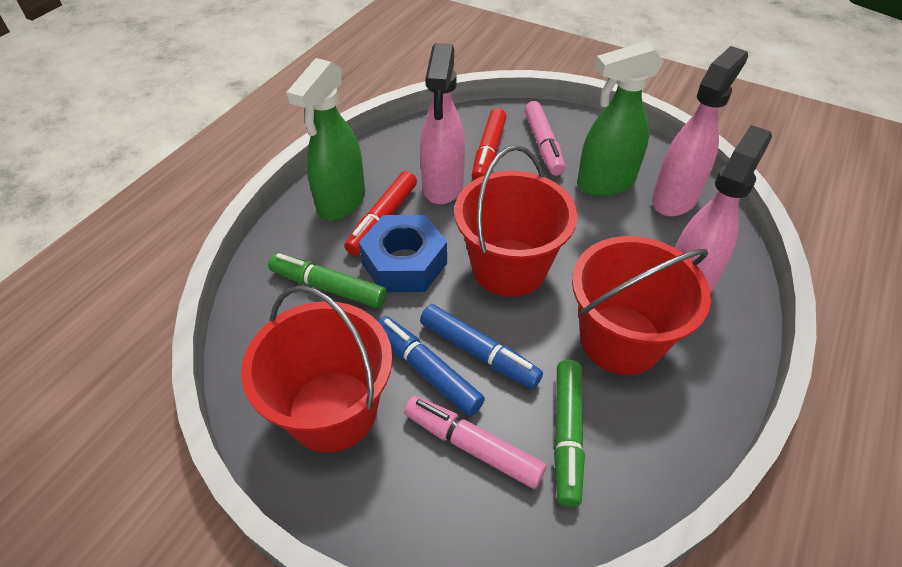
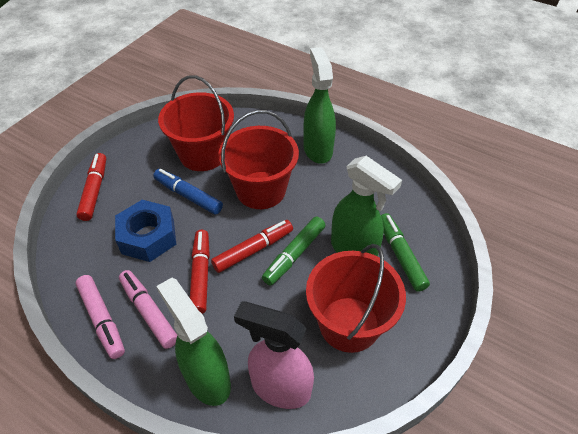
blue marker: 2 -> 1
green spray bottle: 2 -> 3
pink spray bottle: 3 -> 1
red marker: 2 -> 3

